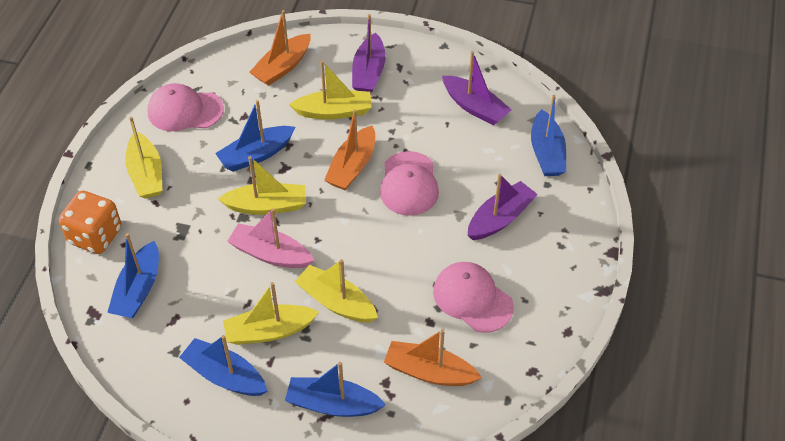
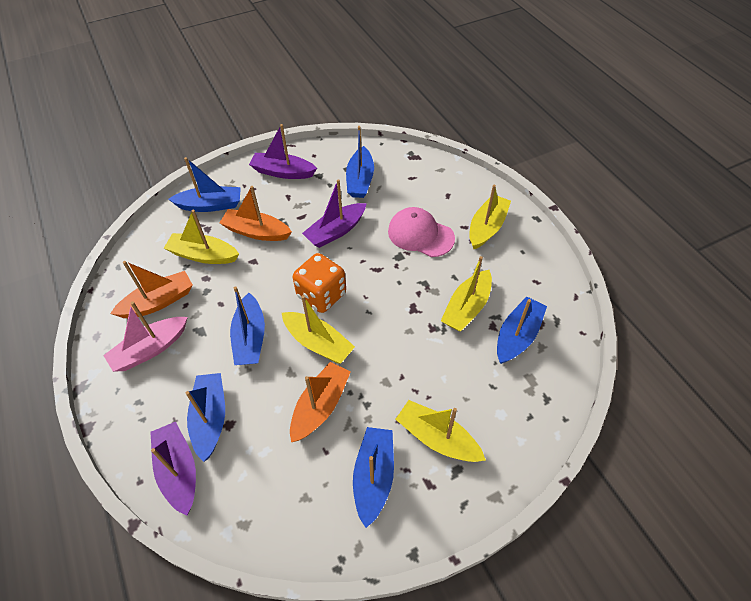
blue boat: 5 -> 6
pink cap: 3 -> 1

